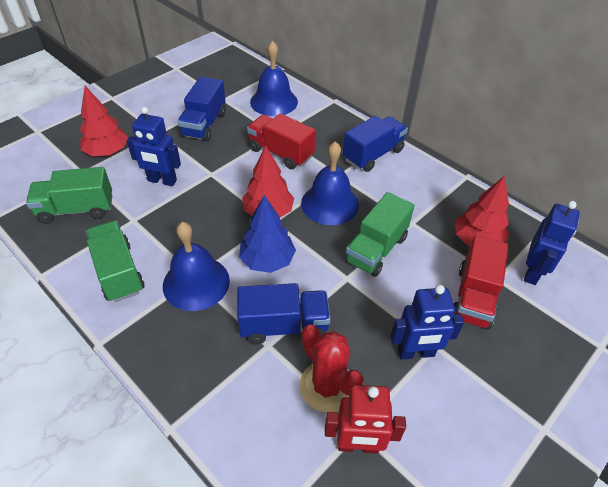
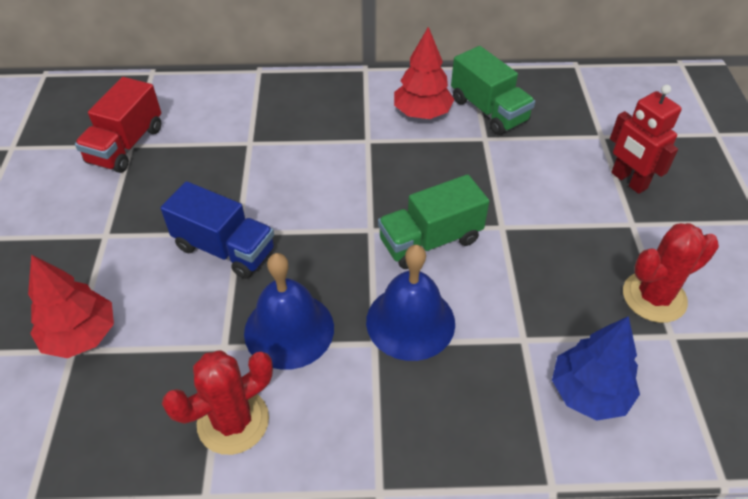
blue bell: 3 -> 2
blue robot: 3 -> 0
blue truck: 3 -> 1
green truck: 3 -> 2
red cactus: 1 -> 2
red tree: 3 -> 2
red truck: 2 -> 1

